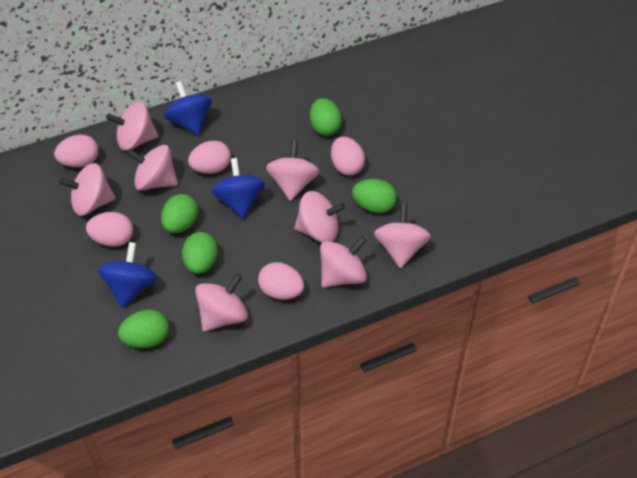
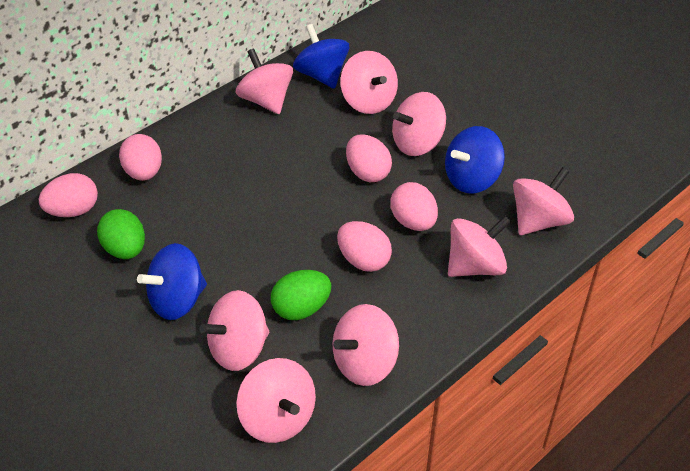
green egg: 5 -> 2

